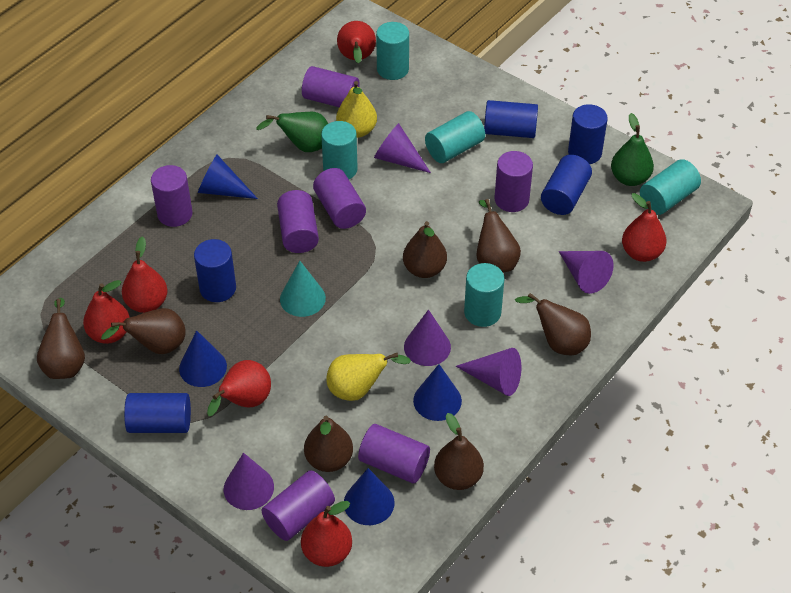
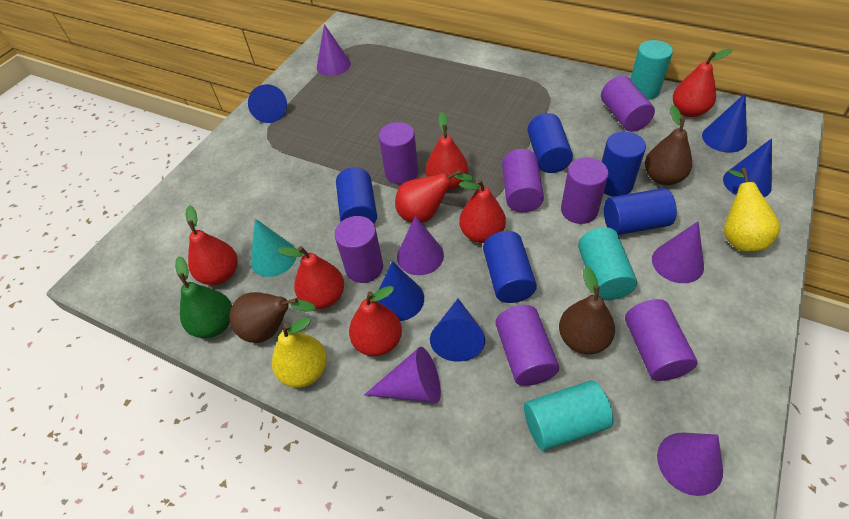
blue cone: 4 -> 5
brown pear: 7 -> 3
green pear: 2 -> 1
red pear: 6 -> 7
turquoise cylinder: 5 -> 3

